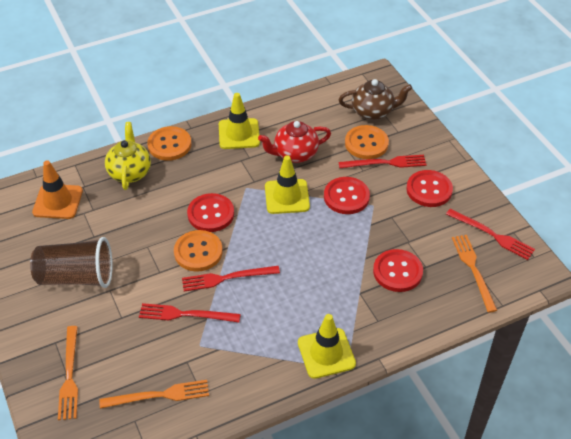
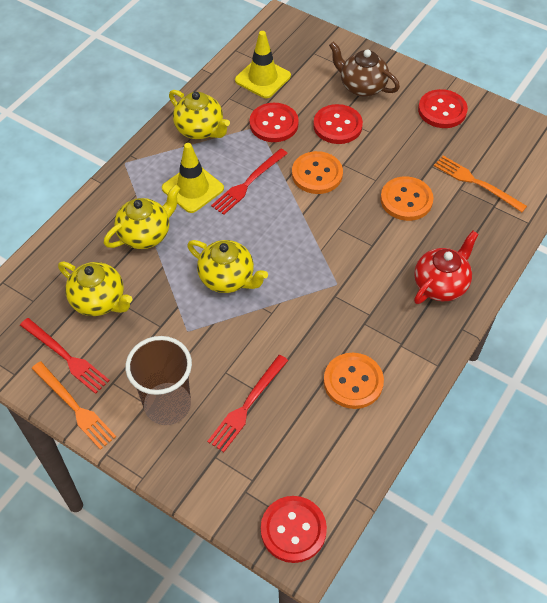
orange fork: 3 -> 2
orange traffic cone: 1 -> 0
red fork: 4 -> 3
yellow teapot: 1 -> 4
yellow traffic cone: 3 -> 2

